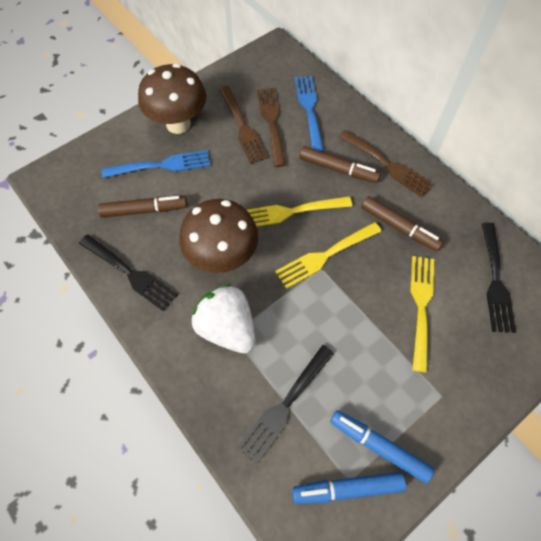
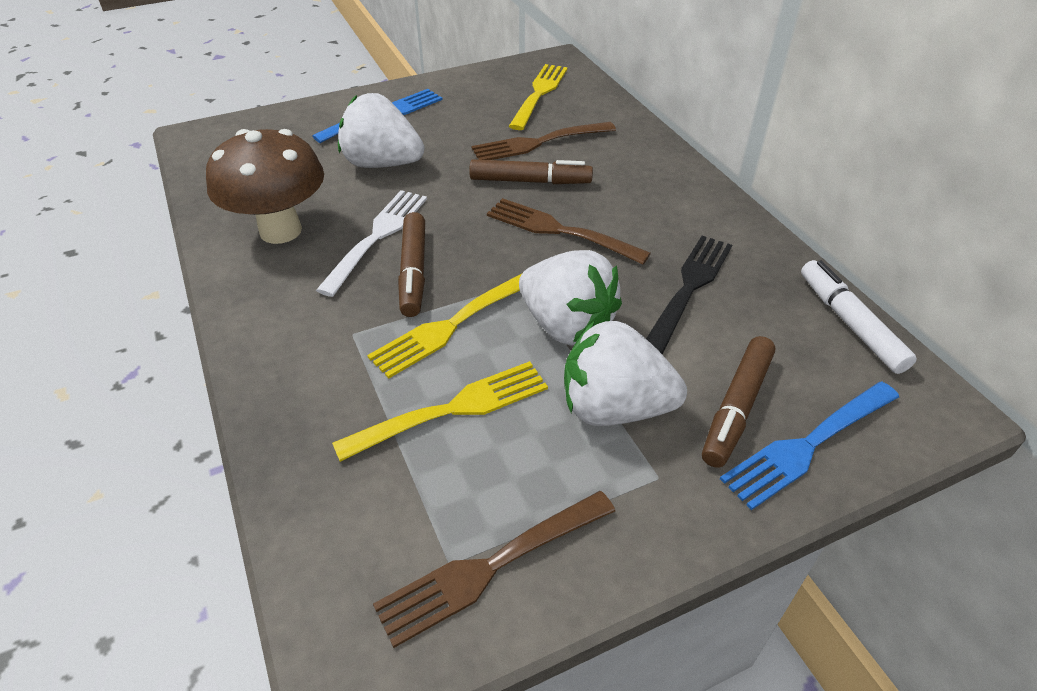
black fork: 3 -> 1
blue marker: 2 -> 0
brown mushroom: 2 -> 1
white fork: 0 -> 1
white marker: 0 -> 1
white strawberry: 1 -> 3

